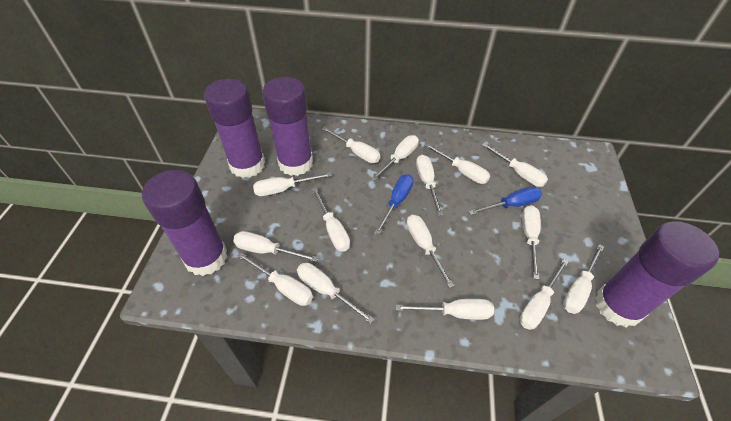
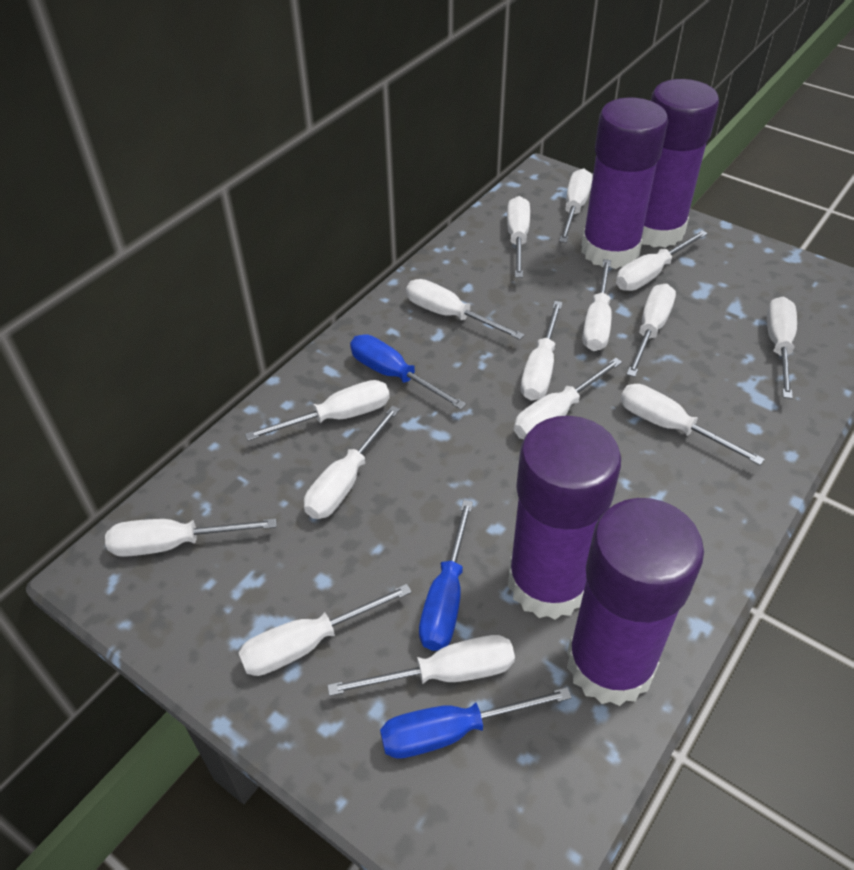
blue screwdriver: 2 -> 3

